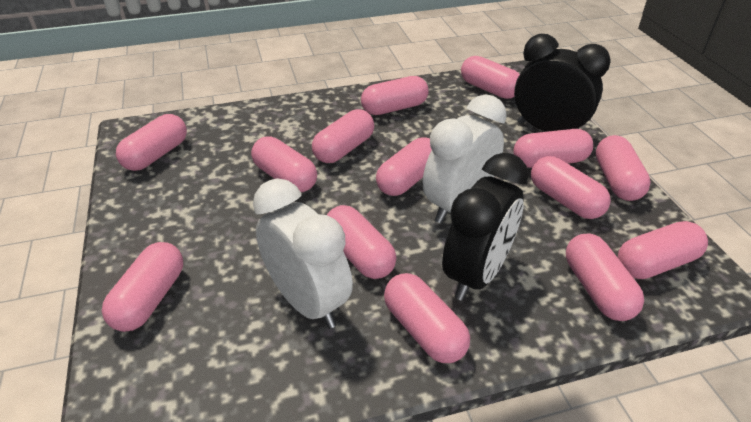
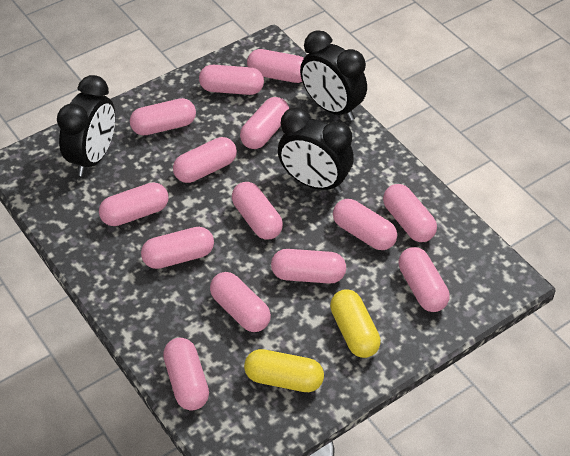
black clock: 2 -> 3
white clock: 2 -> 0
yellow capsule: 0 -> 2

